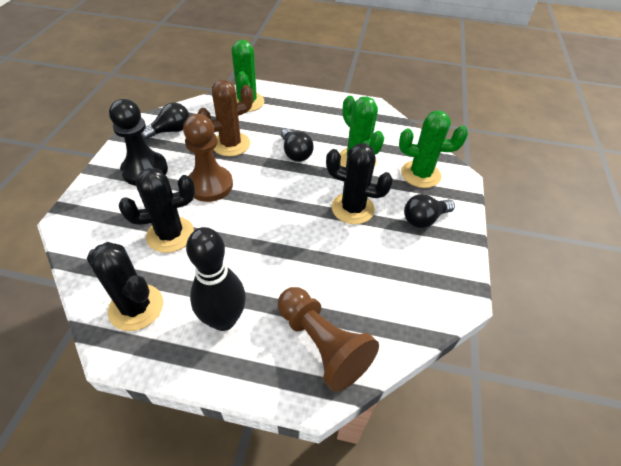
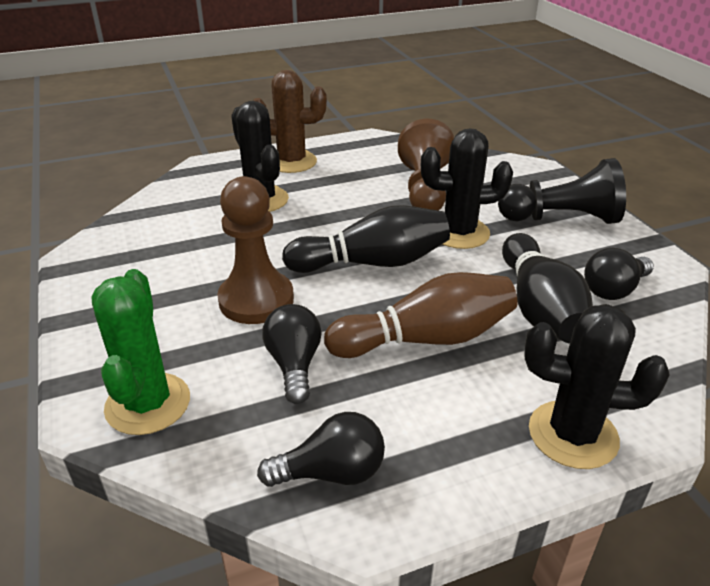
black bowling pin: 1 -> 2
brown bowling pin: 0 -> 1
green cactus: 3 -> 1

